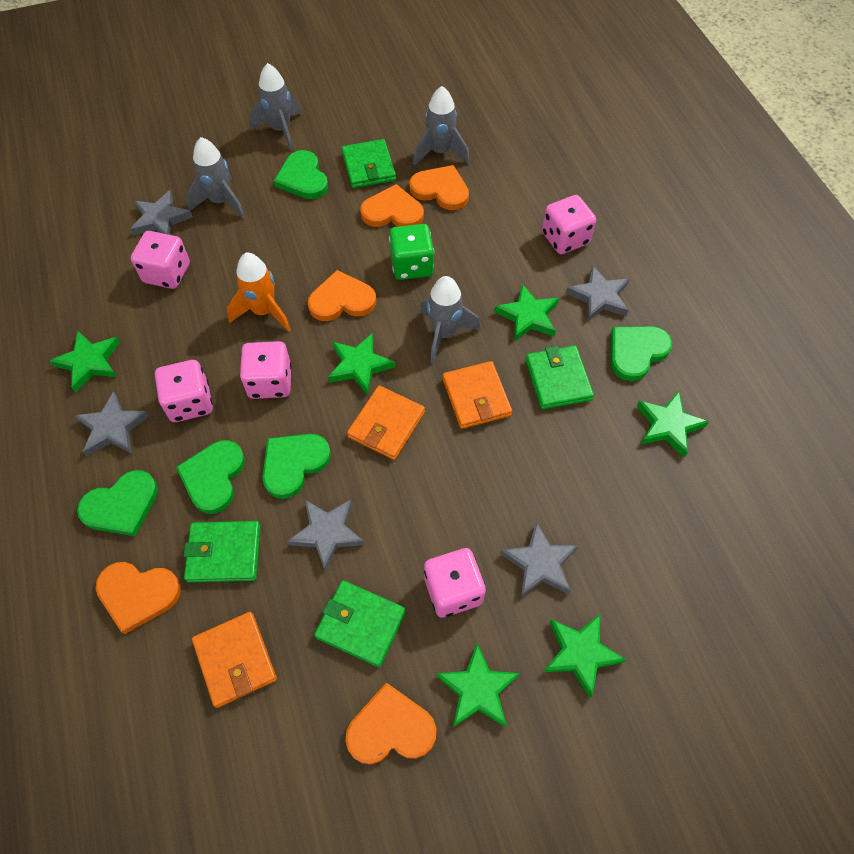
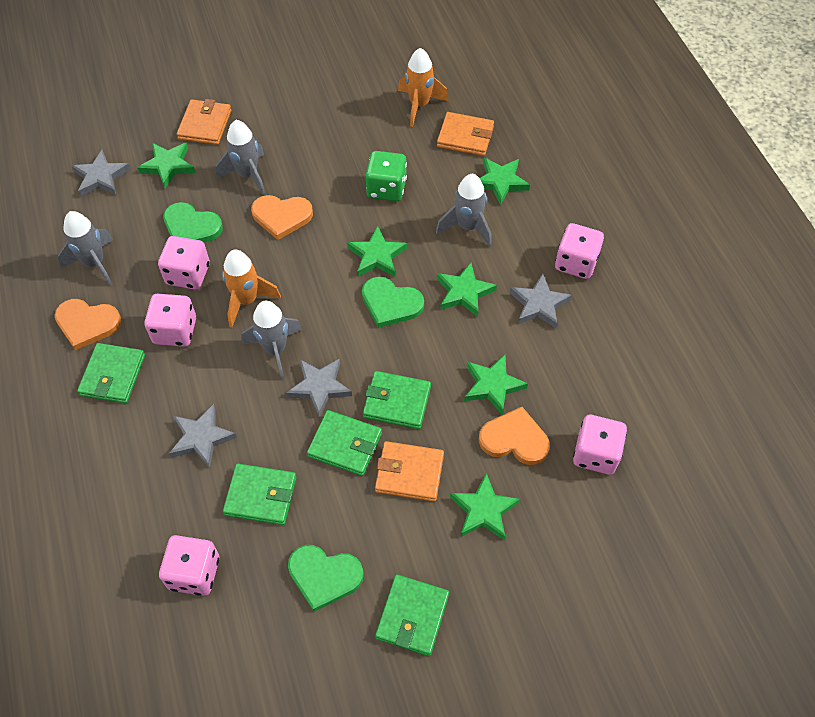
green heart: 5 -> 3
green wallet: 4 -> 5
grey star: 5 -> 4
orange heart: 5 -> 3
orange rocket: 1 -> 2

